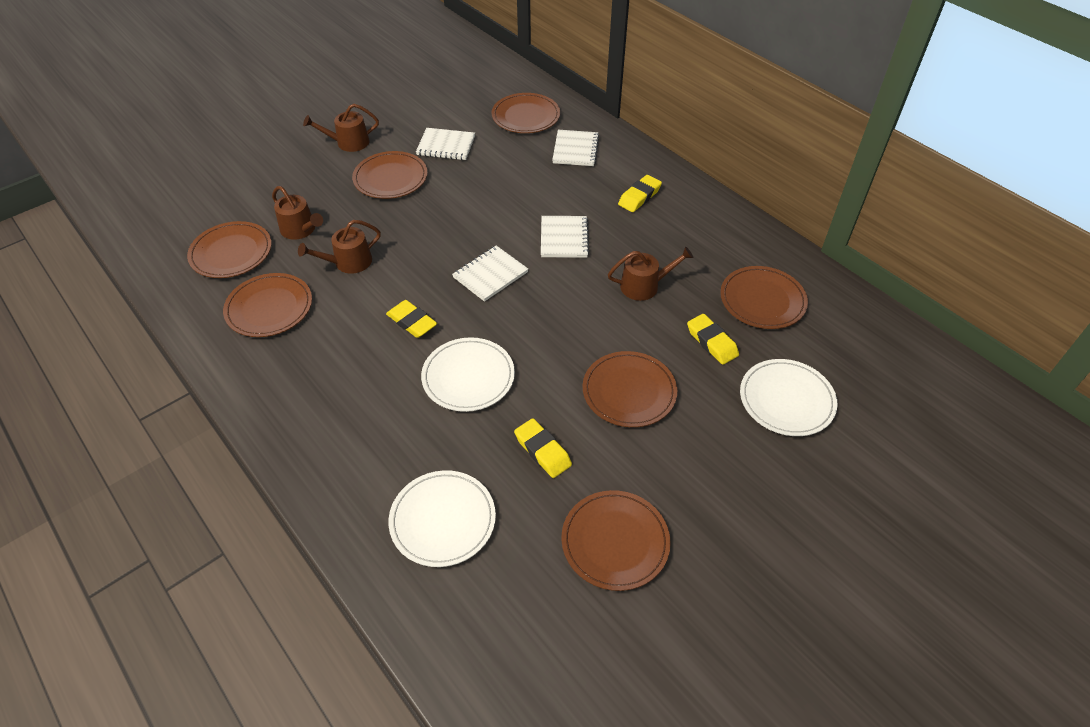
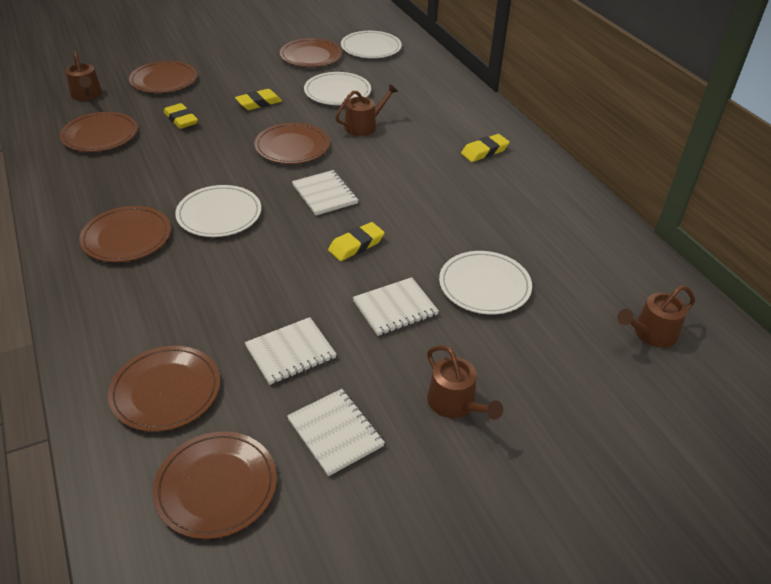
white plate: 3 -> 4

